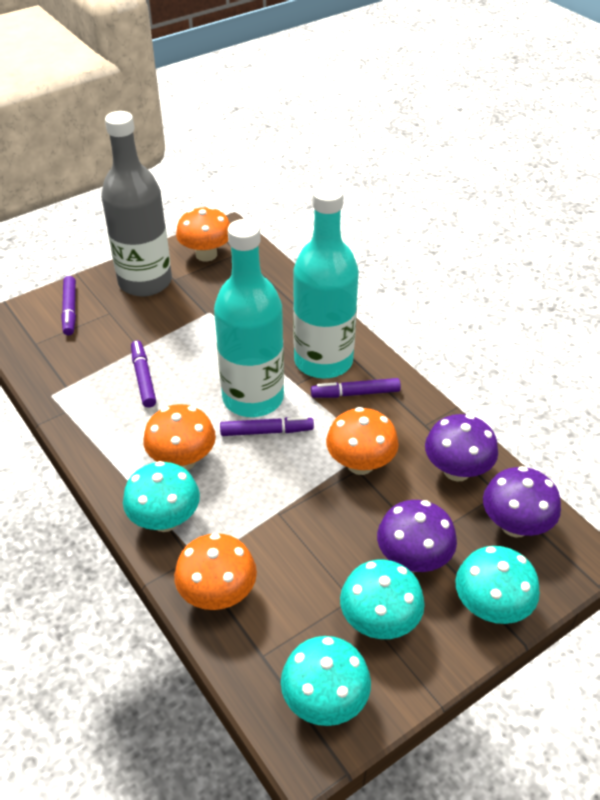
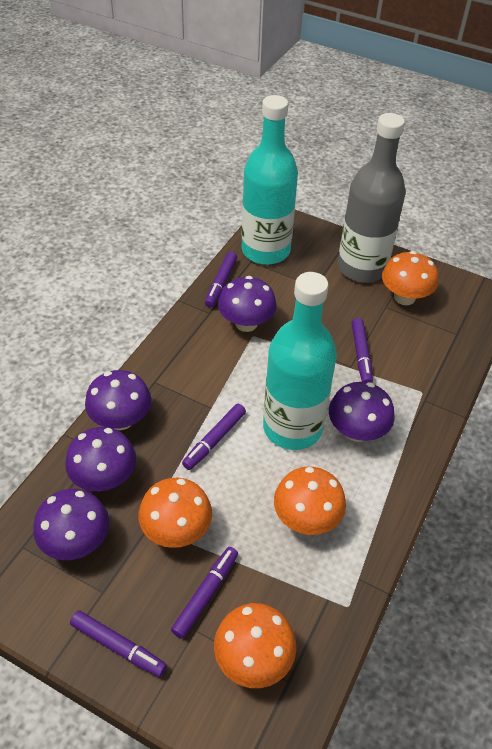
purple marker: 4 -> 5
purple mushroom: 3 -> 5
turquoise mushroom: 4 -> 0

